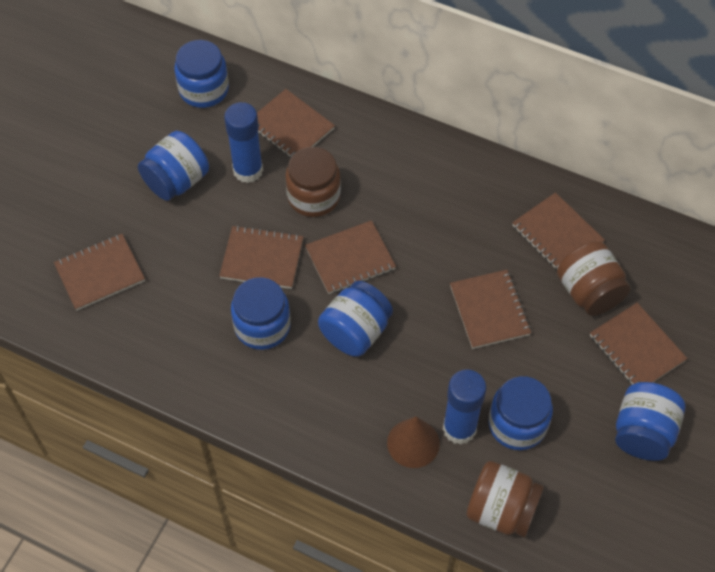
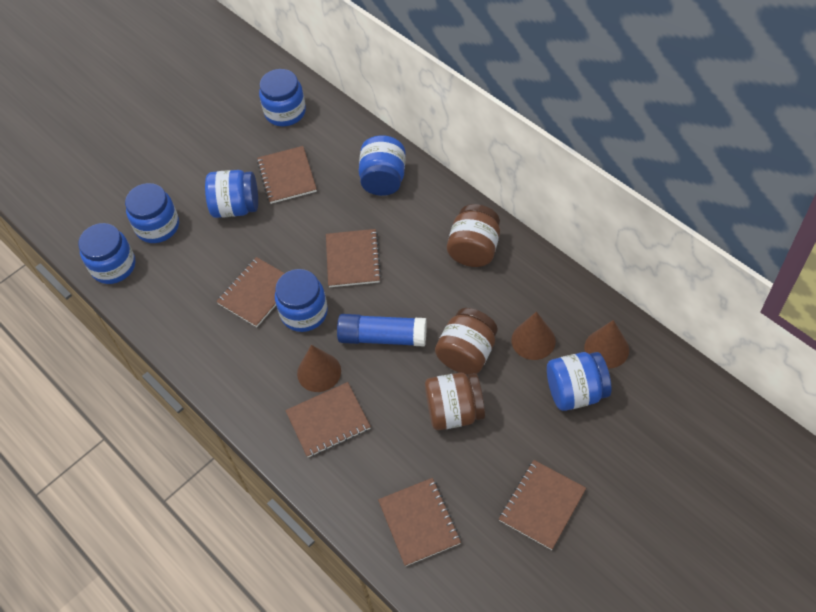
blue glue stick: 2 -> 1
blue jar: 6 -> 7
brown cone: 1 -> 3
brown notebook: 7 -> 6

